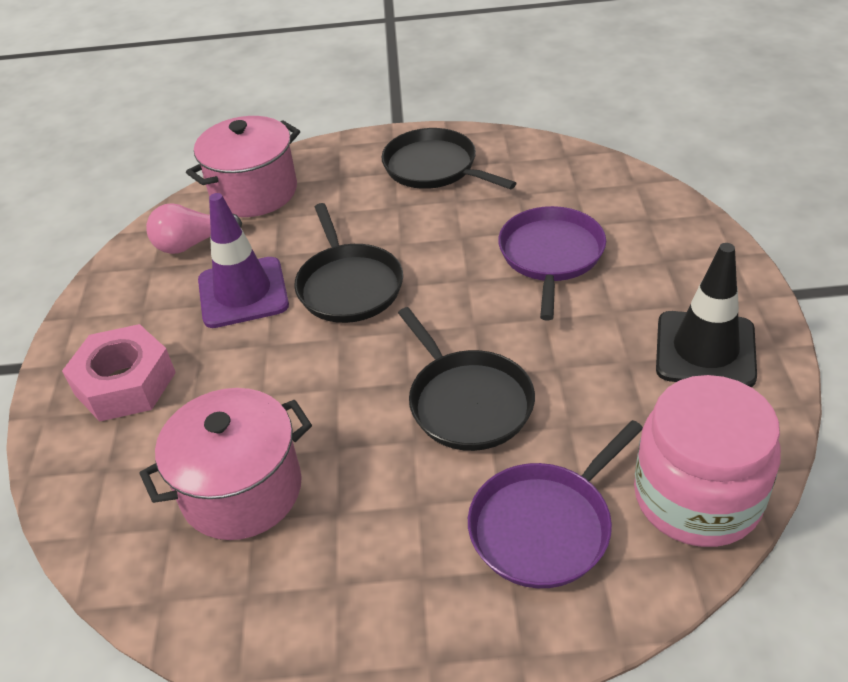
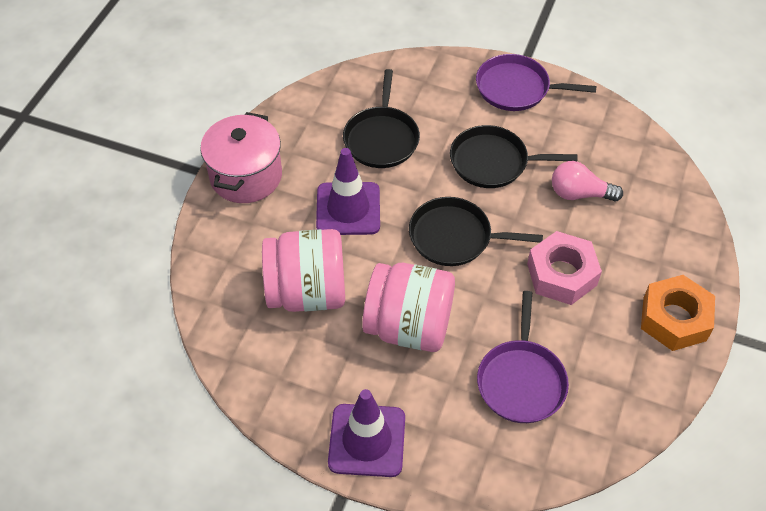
black traffic cone: 1 -> 0
orange nut: 0 -> 1
pink jar: 1 -> 2
pink pot: 2 -> 1
purple traffic cone: 1 -> 2

